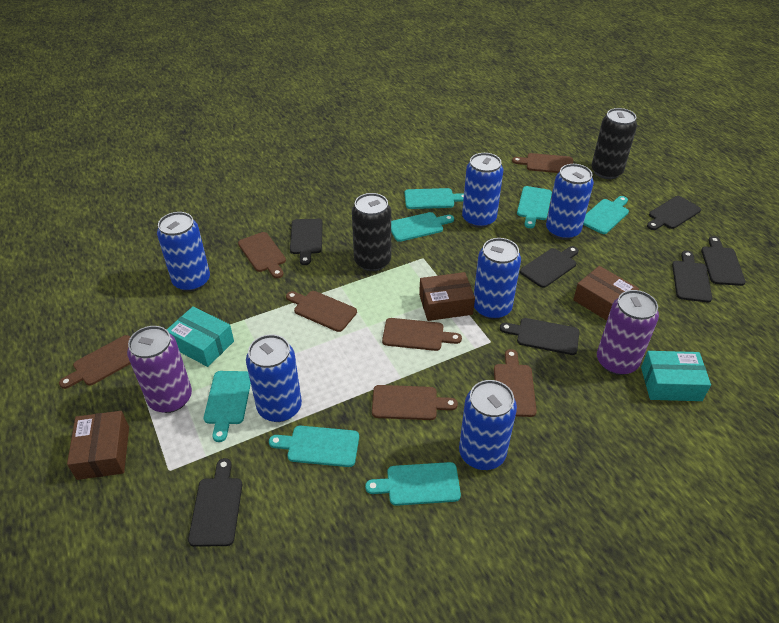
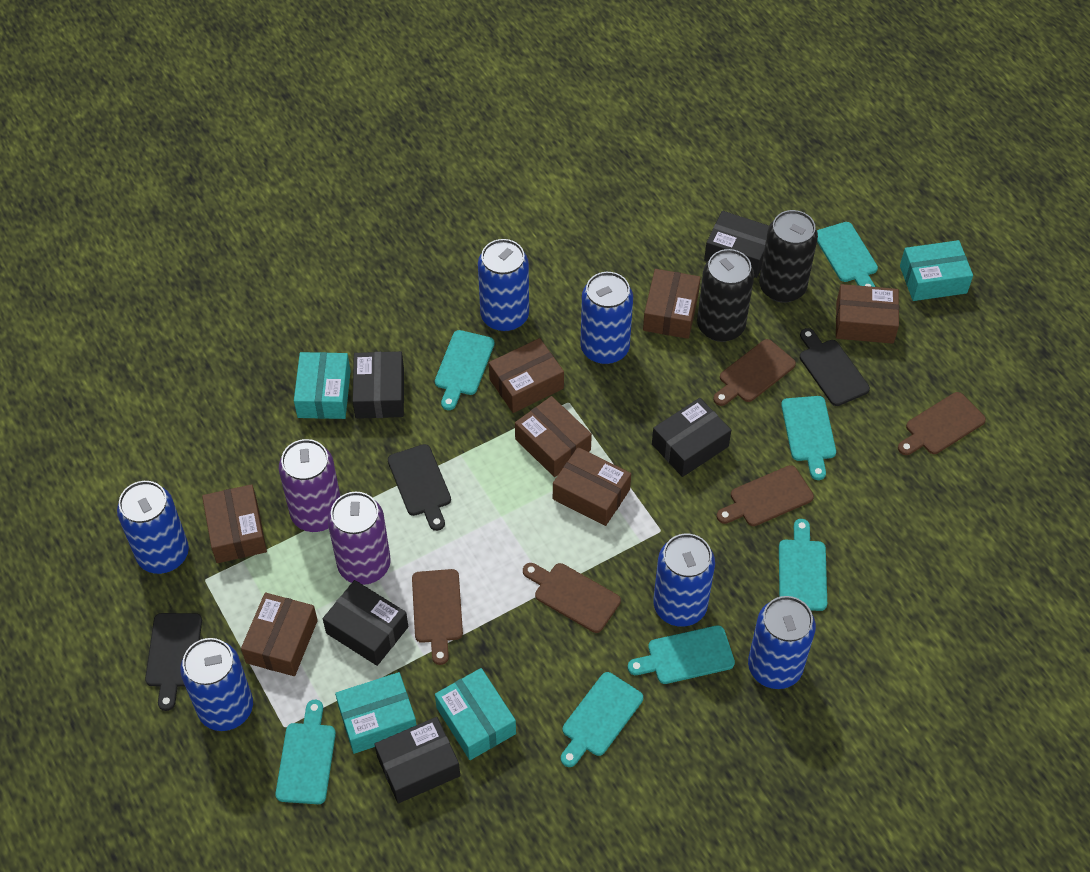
black box: 0 -> 5
black cutting board: 7 -> 3
brown box: 3 -> 7
brown cutting board: 7 -> 5
turquoise box: 2 -> 4

